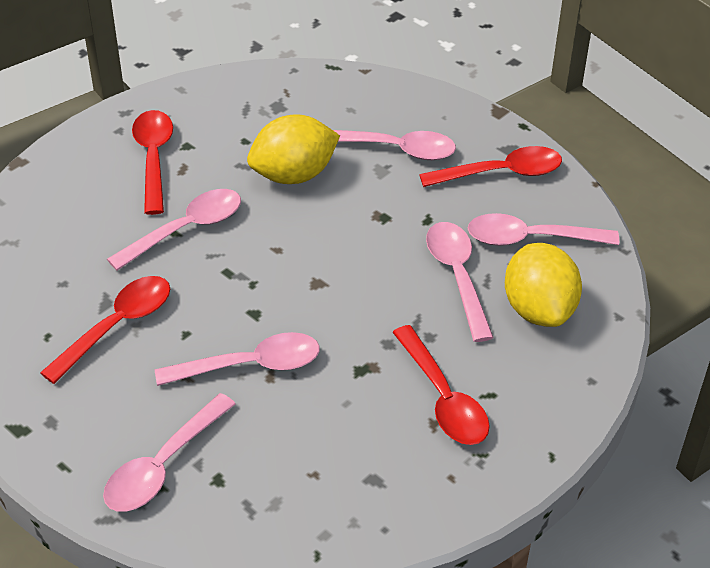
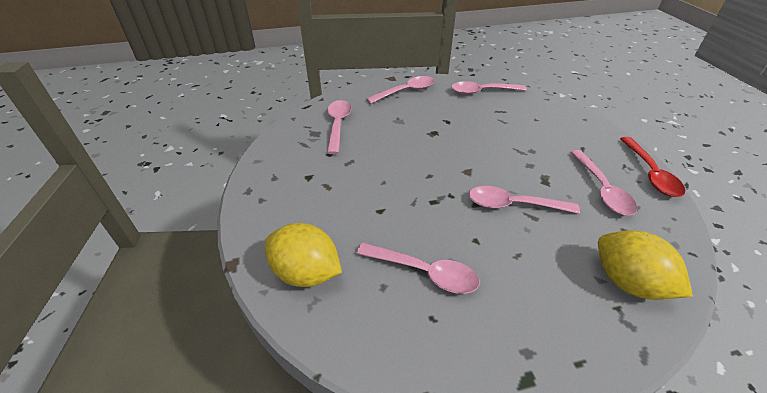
red spoon: 4 -> 1

